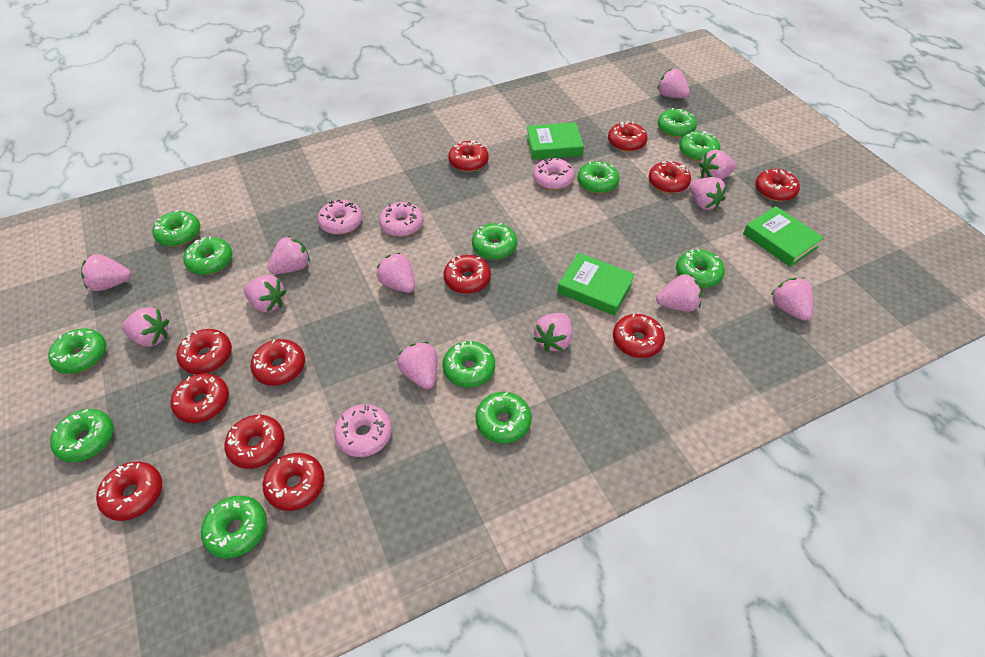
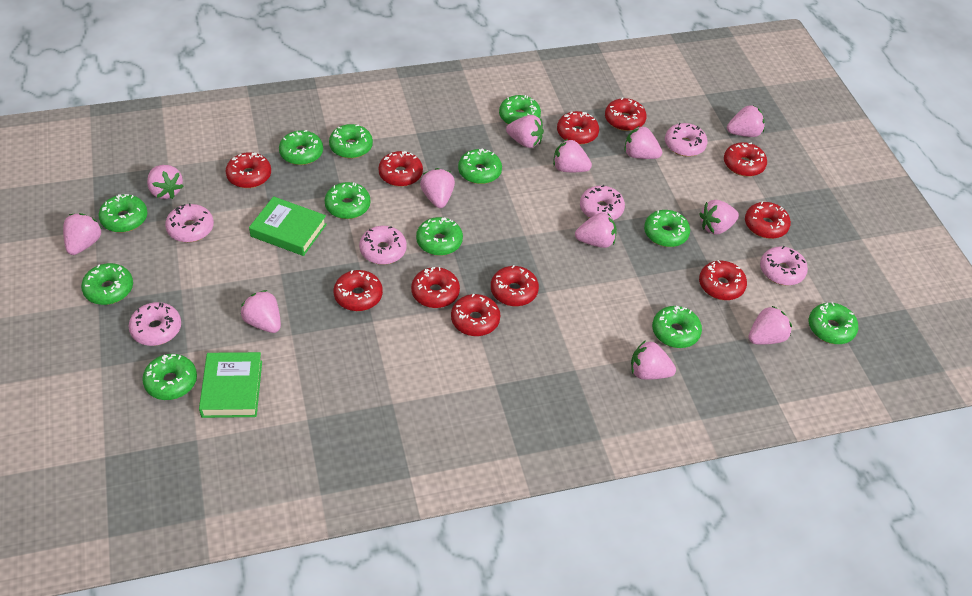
green book: 3 -> 2
pink donut: 4 -> 6
red donut: 12 -> 11

